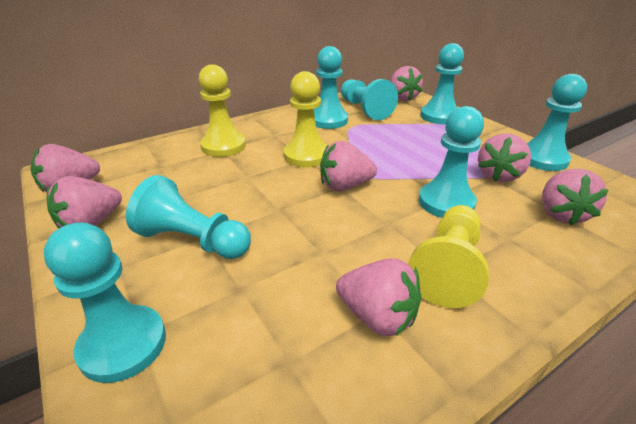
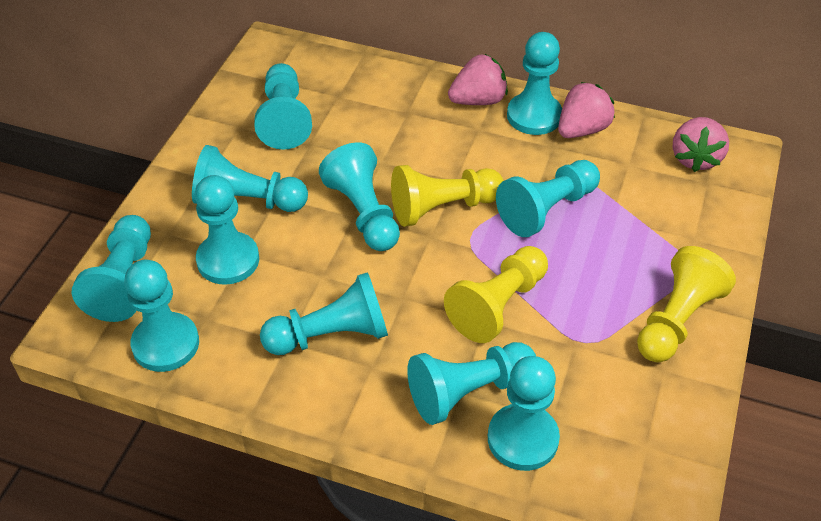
pink strawberry: 7 -> 3
turquoise pawn: 7 -> 11

